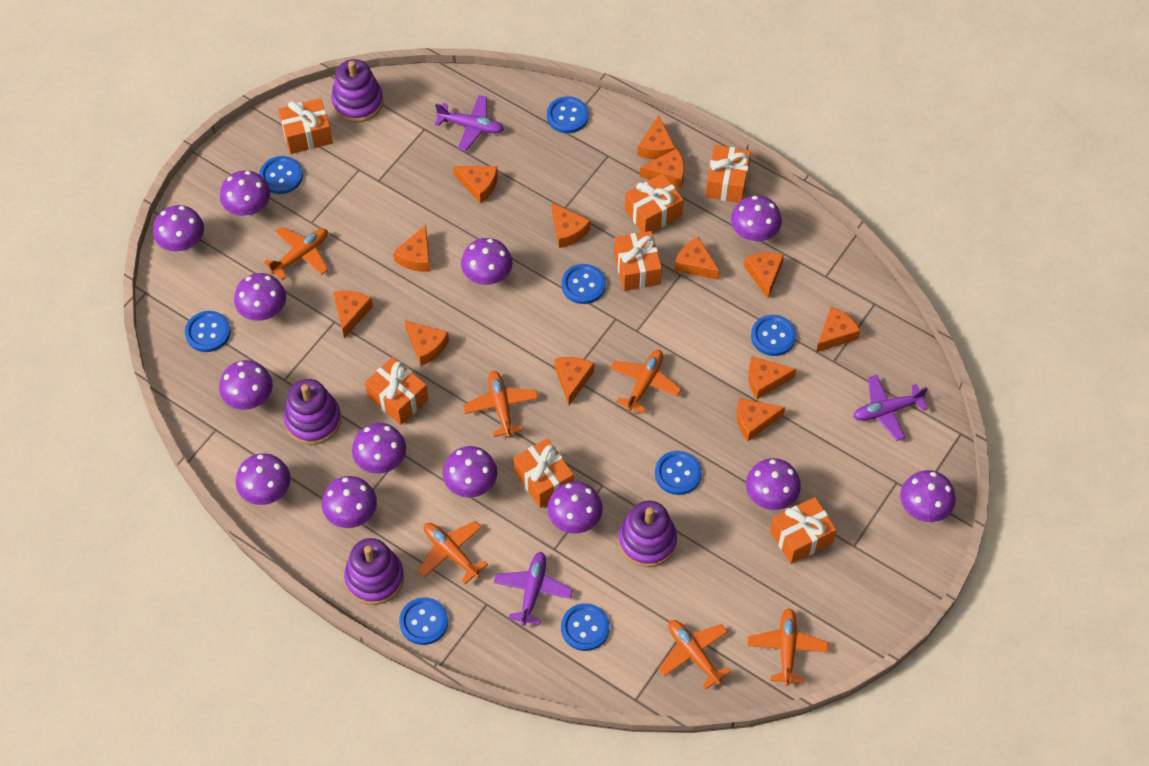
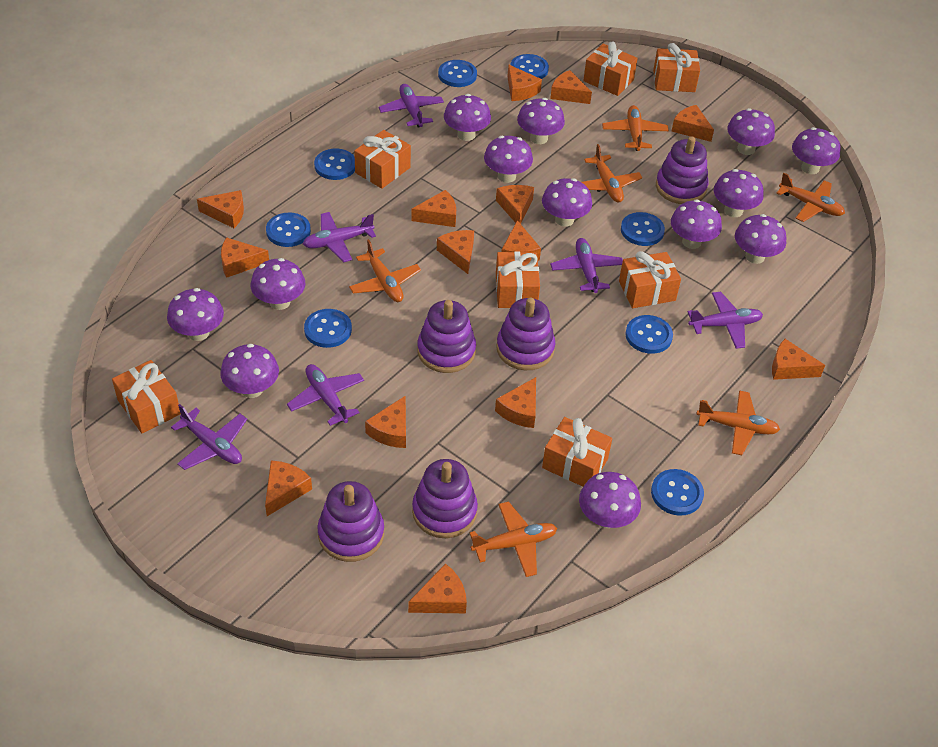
orange cheese: 13 -> 14
purple plane: 3 -> 6
purple stacking toy: 4 -> 5

